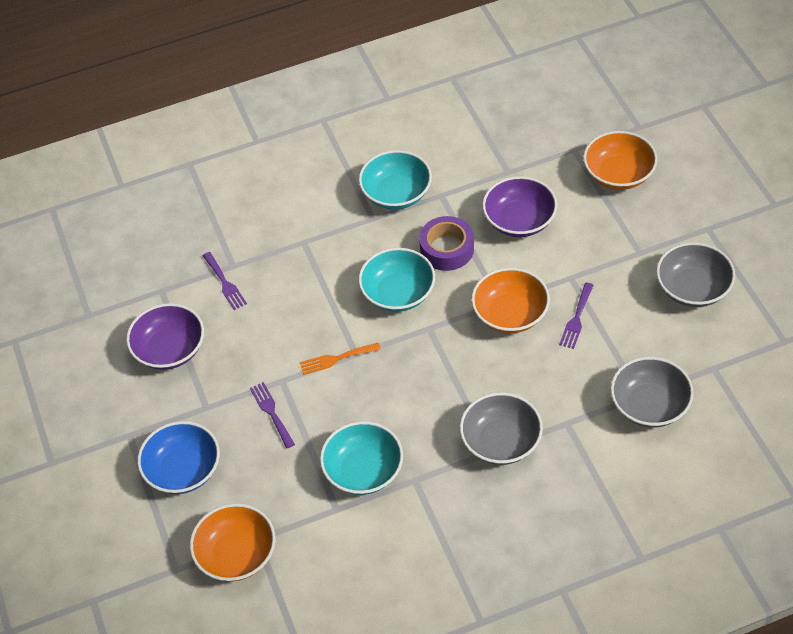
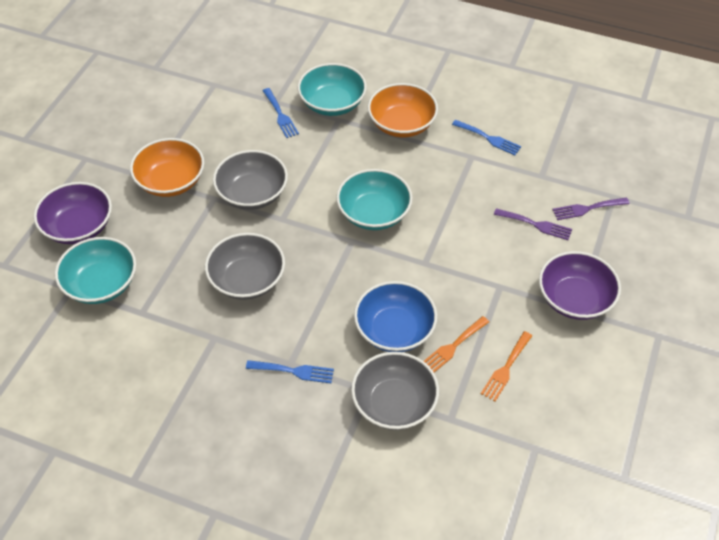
blue fork: 0 -> 3
orange bowl: 3 -> 2
orange fork: 1 -> 2
purple fork: 3 -> 2
purple tape: 1 -> 0

